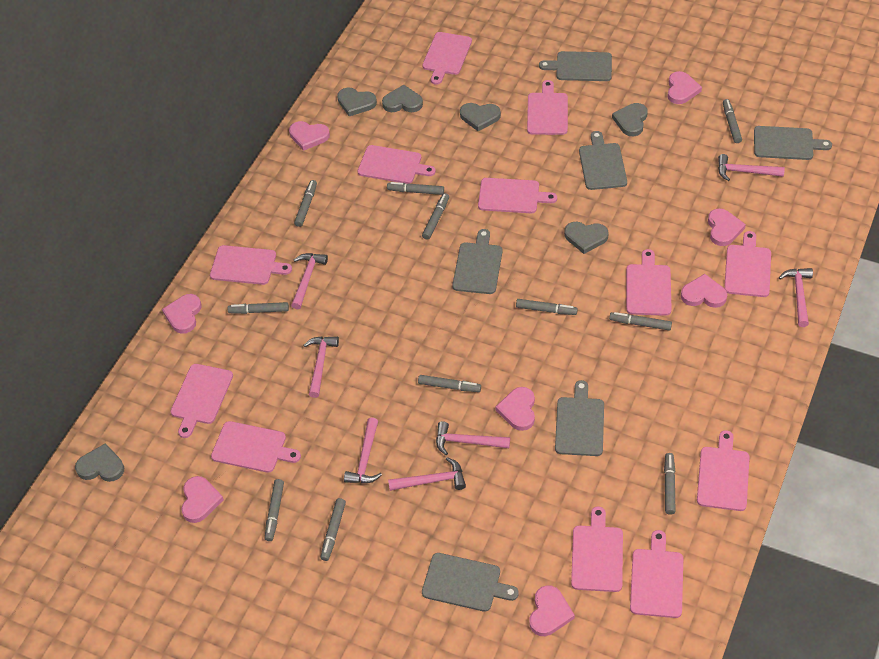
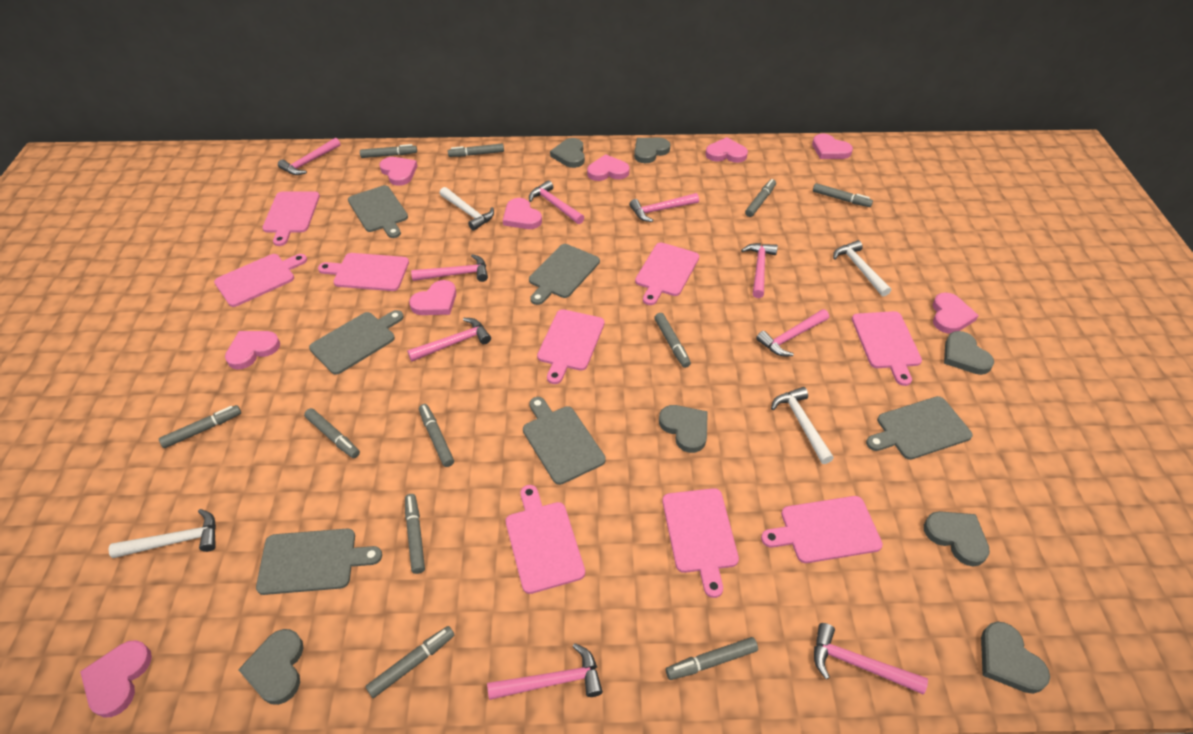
grey heart: 6 -> 7
pink cutting board: 12 -> 9
pink hammer: 7 -> 9
pink heart: 8 -> 9
white hammer: 0 -> 4

